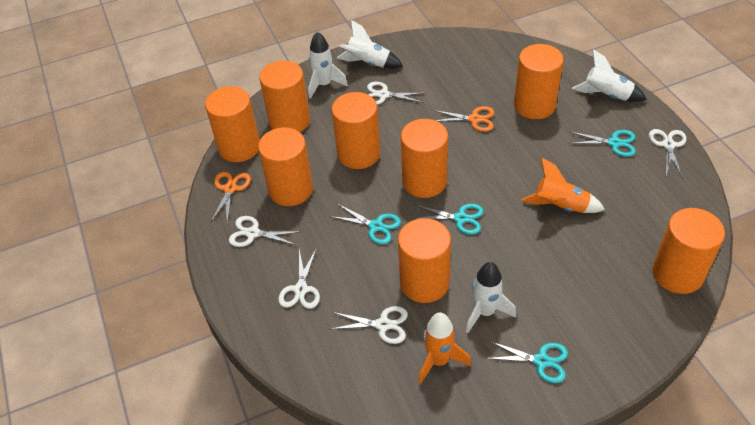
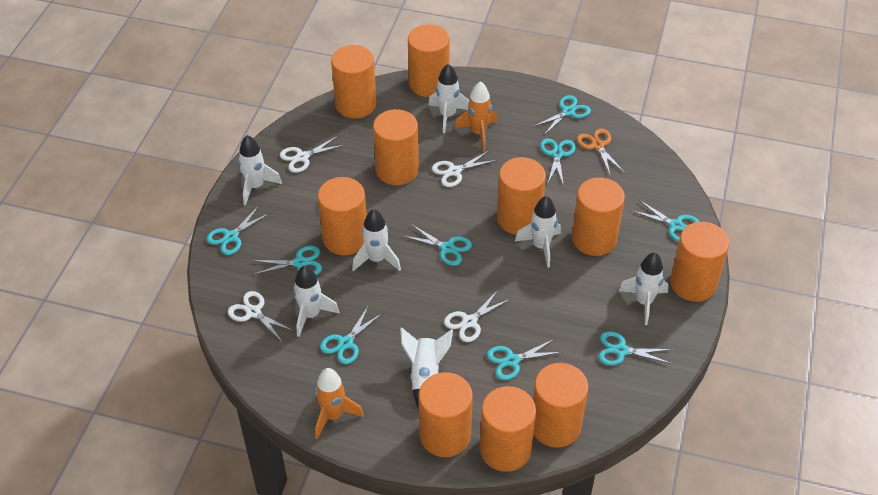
orange cylinder: 8 -> 10
orange scissors: 2 -> 1
turquoise scissors: 4 -> 9
white rocket: 4 -> 7
white scissors: 5 -> 4

